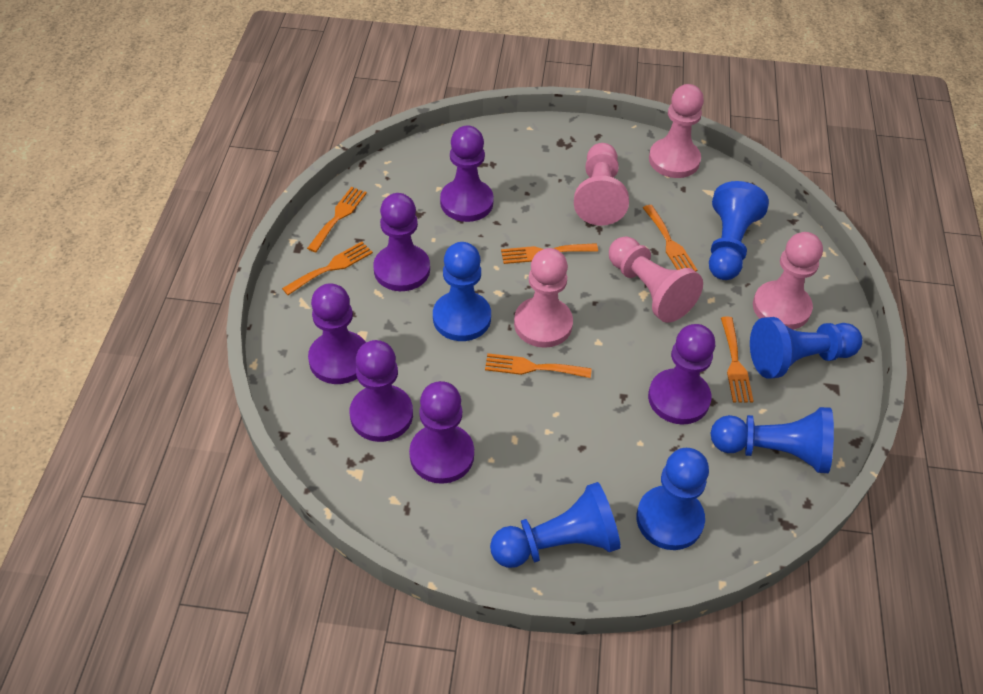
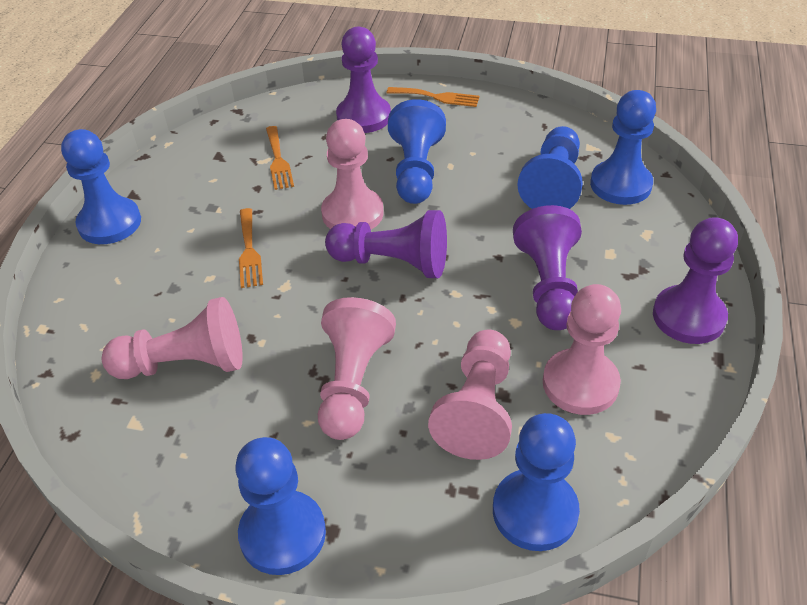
orange fork: 6 -> 3
purple pawn: 6 -> 4

